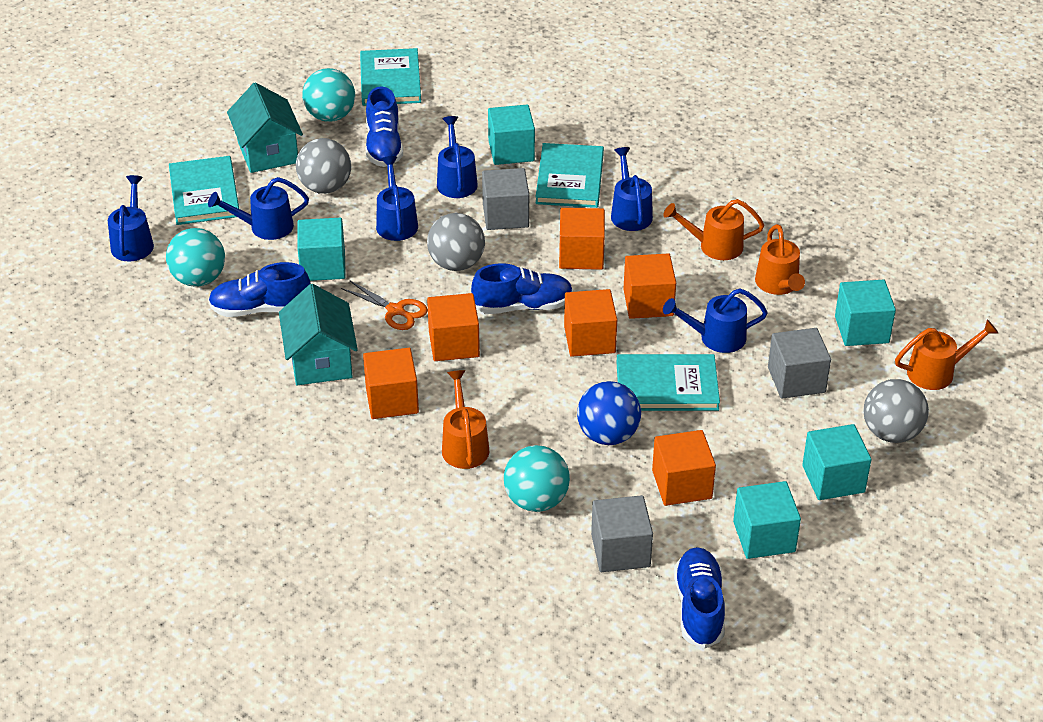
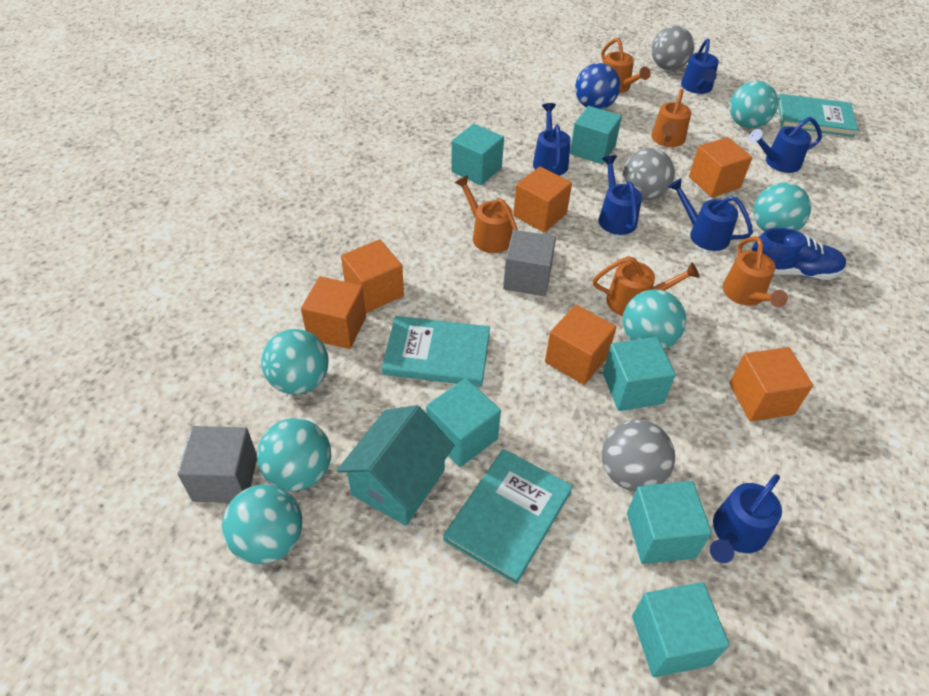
blue shoe: 4 -> 1
grey cube: 3 -> 2
orange scissors: 1 -> 0
orange watering can: 4 -> 5
turquoise ball: 3 -> 6
turquoise book: 4 -> 3
turquoise cube: 5 -> 6
turquoise house: 2 -> 1

